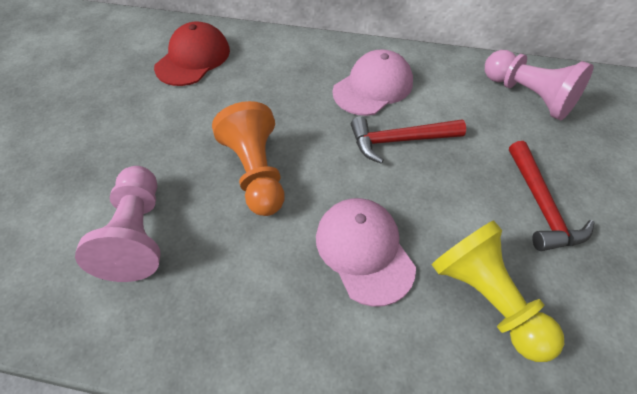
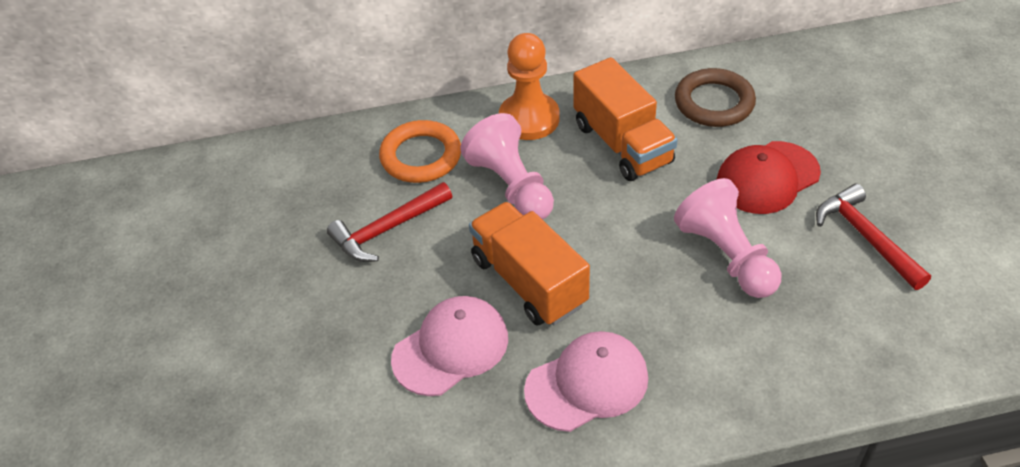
brown ring: 0 -> 1
orange ring: 0 -> 1
orange truck: 0 -> 2
yellow pawn: 1 -> 0

